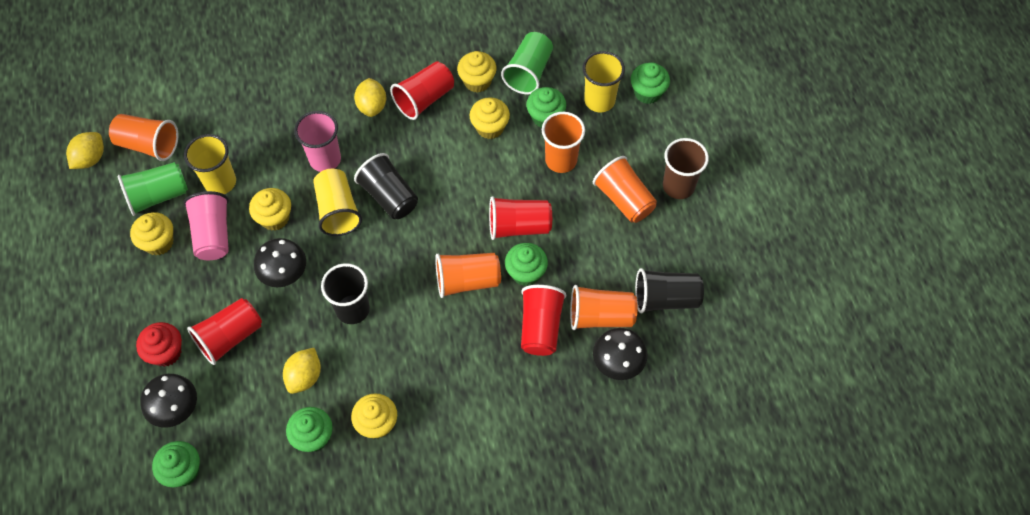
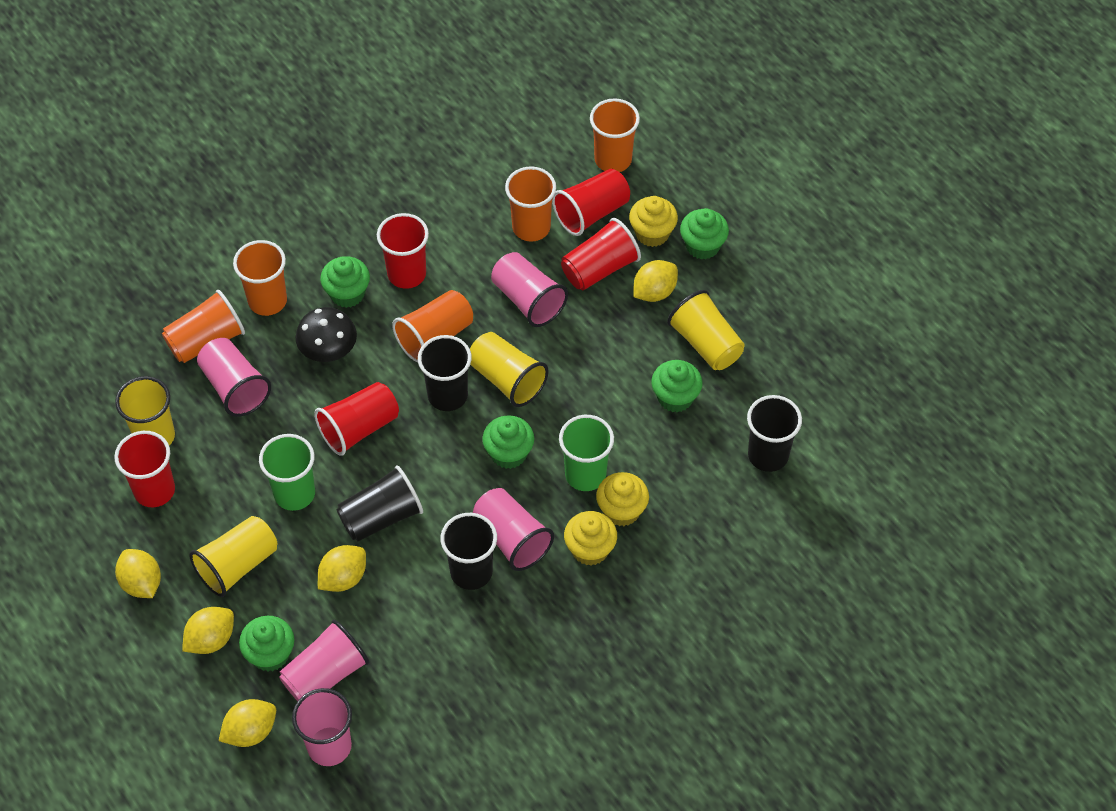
black cup: 3 -> 4
black mushroom: 3 -> 1
brown cup: 1 -> 0
pink cup: 2 -> 5
red cup: 4 -> 5
red cupcake: 1 -> 0
yellow cup: 3 -> 4
yellow cupcake: 5 -> 3
yellow lemon: 3 -> 5

